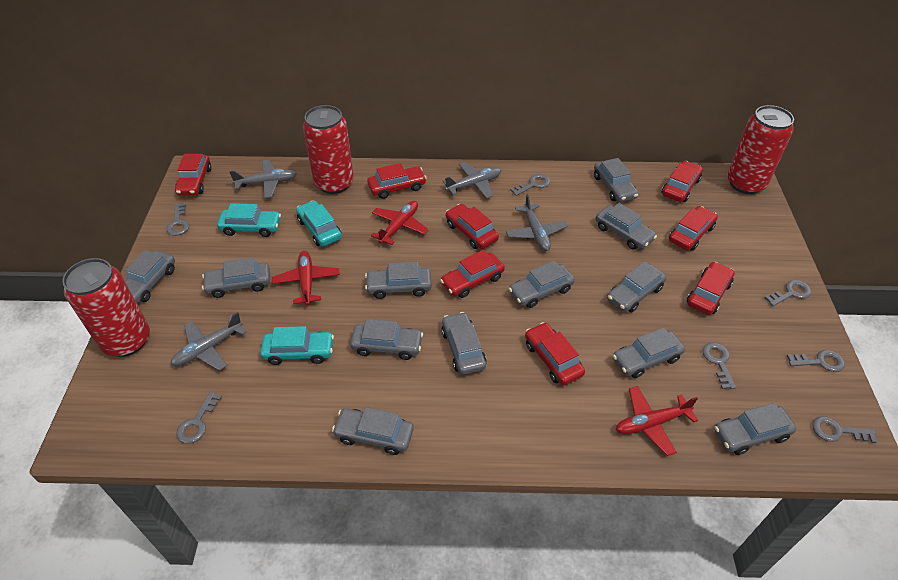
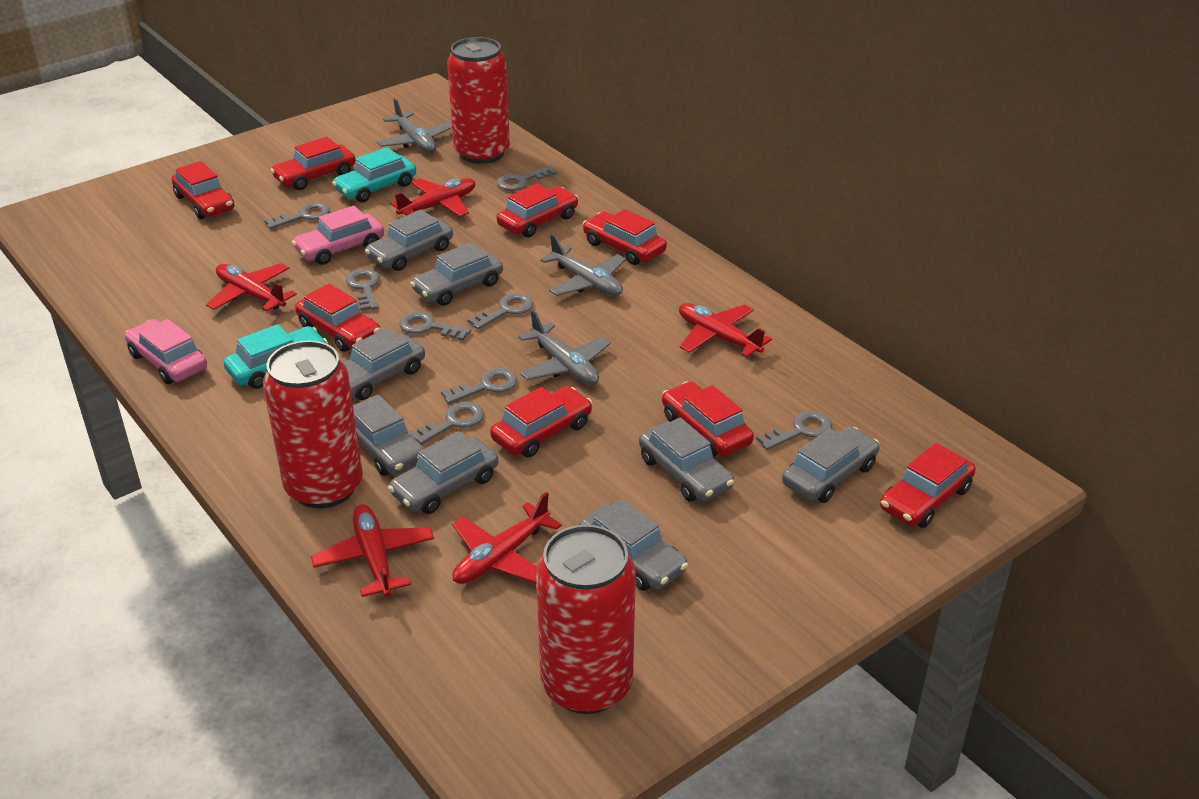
grey car: 12 -> 8
grey key: 7 -> 8
grey plane: 4 -> 3
pink car: 0 -> 2
red plane: 3 -> 5
turquoise car: 3 -> 2

